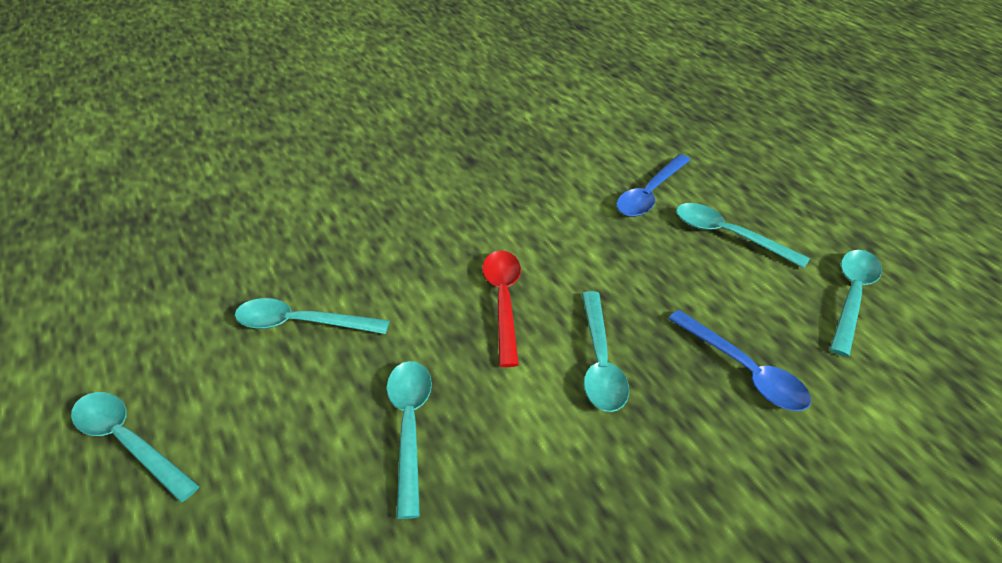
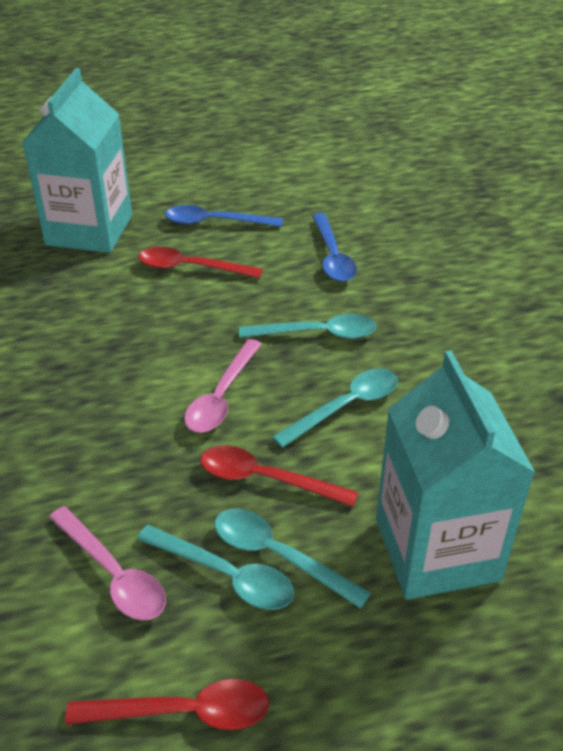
pink spoon: 0 -> 2
red spoon: 1 -> 3
turquoise carton: 0 -> 2
turquoise spoon: 6 -> 4

